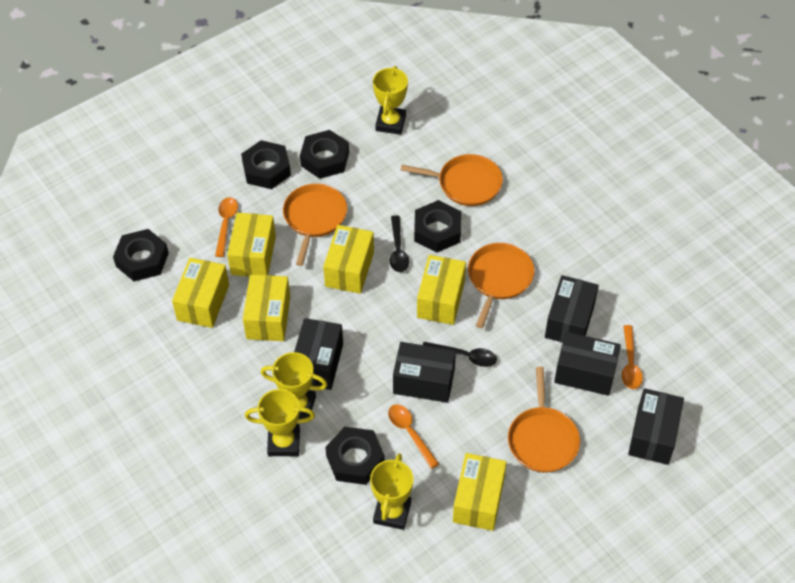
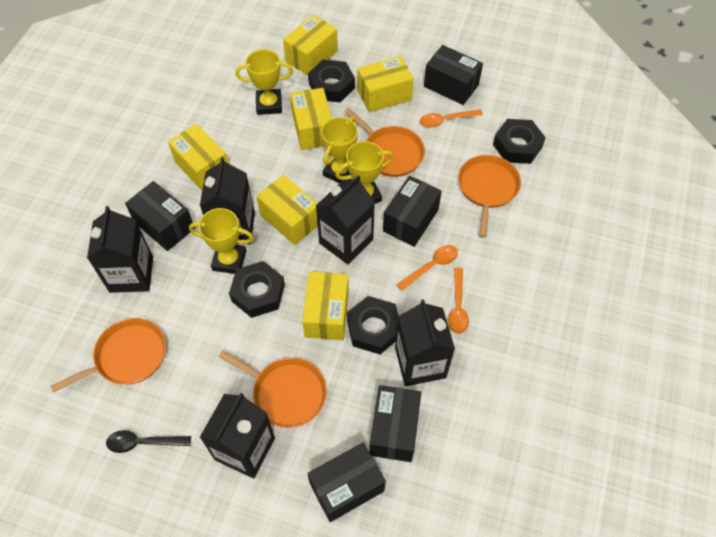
black carton: 0 -> 5
black nut: 5 -> 4
black spoon: 2 -> 1

